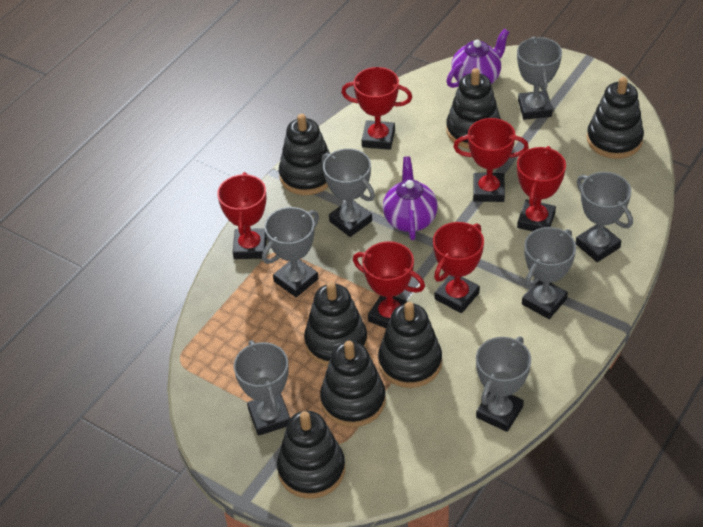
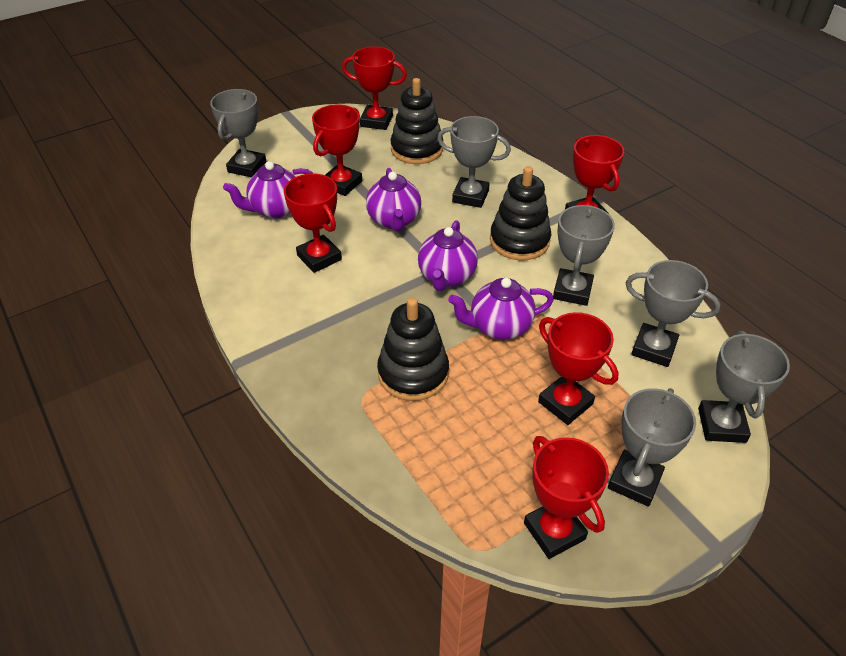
black stacking toy: 7 -> 3
grey trophy: 7 -> 6
purple teapot: 2 -> 4

